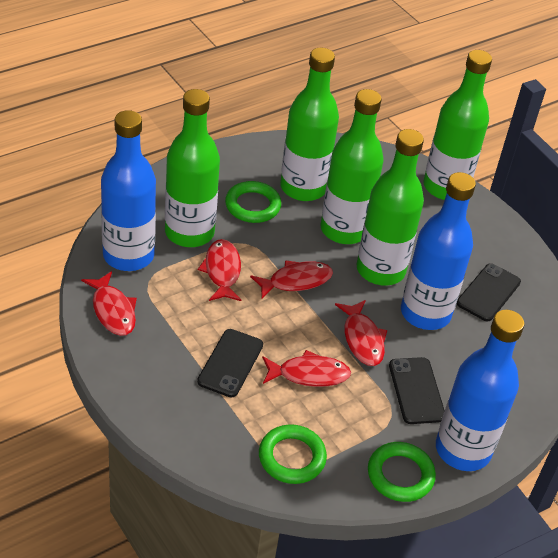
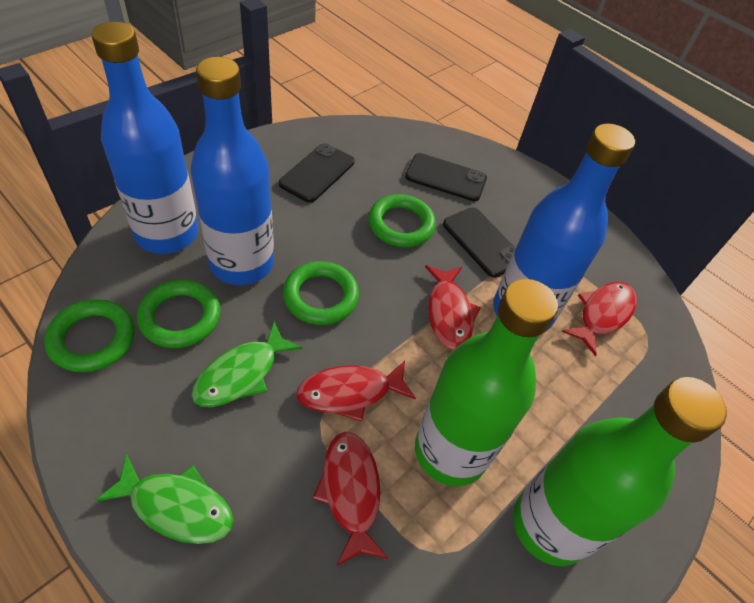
green bottle: 5 -> 2
green fish: 0 -> 2
green ring: 3 -> 4
red fish: 5 -> 4

